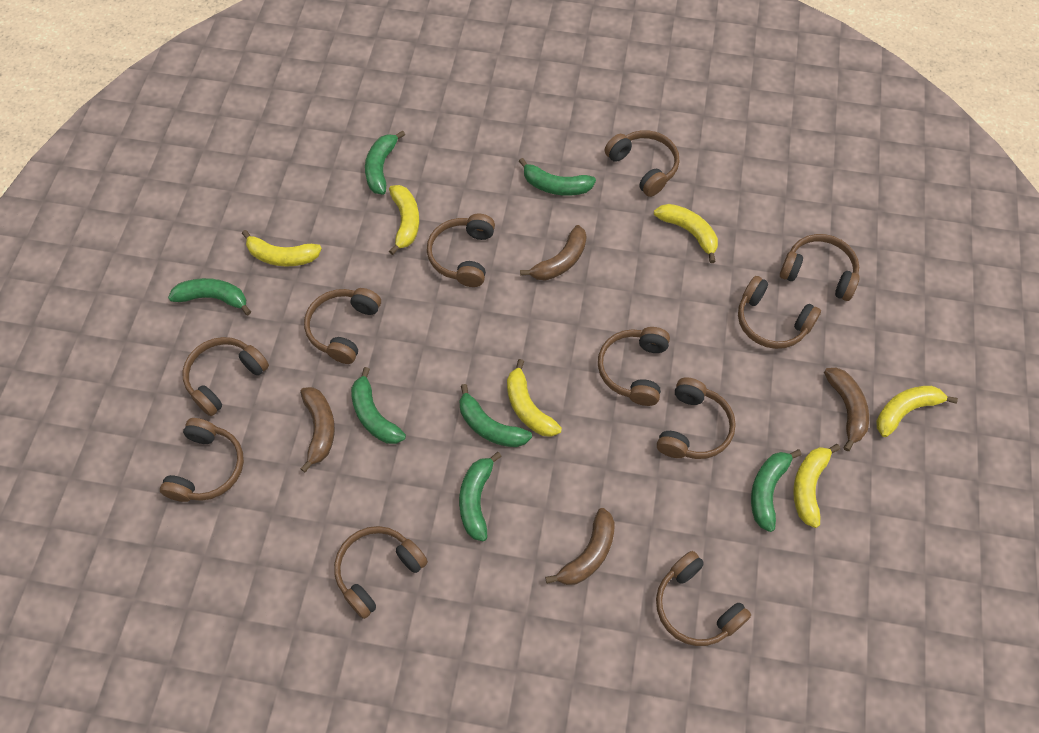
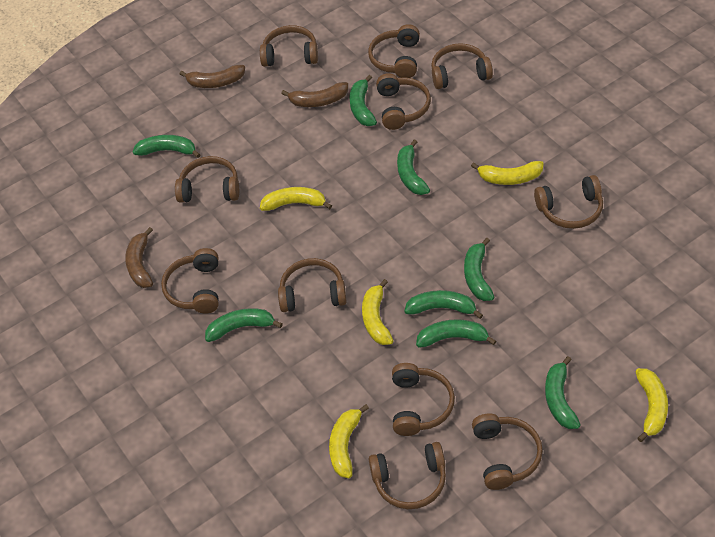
brown banana: 4 -> 3
green banana: 7 -> 8
yellow banana: 6 -> 5

